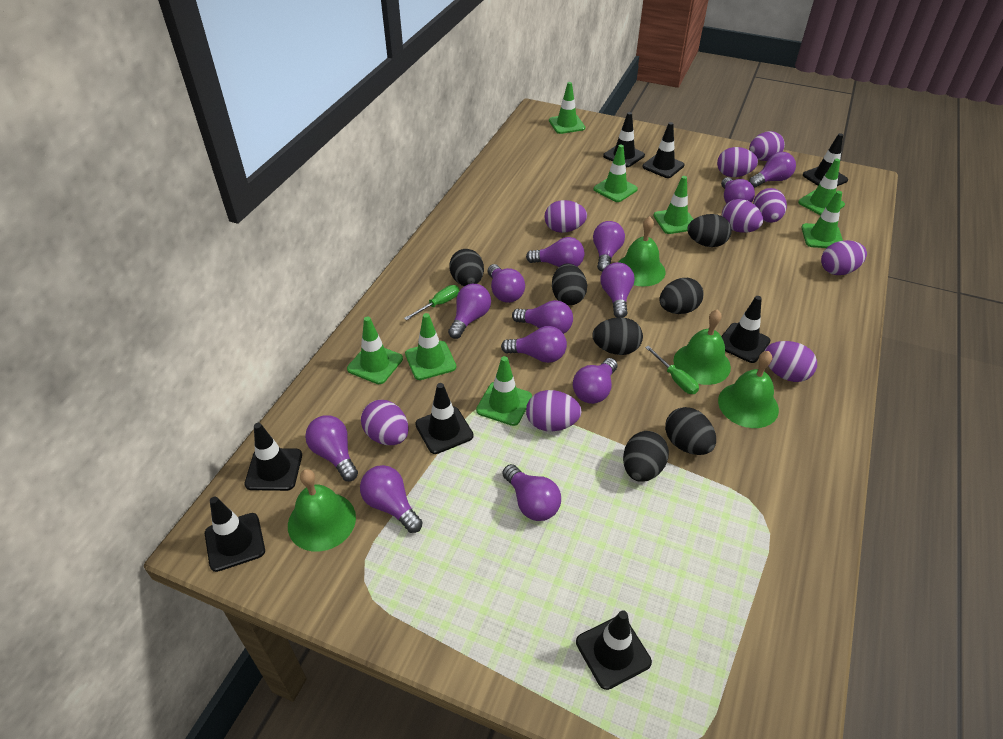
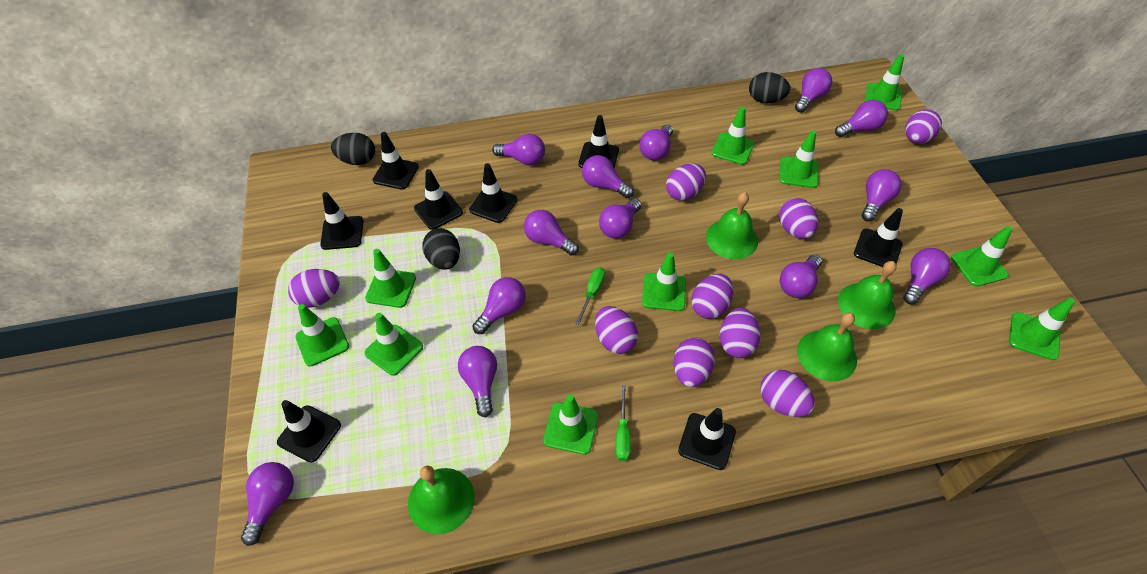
black egg: 7 -> 3
green traffic cone: 8 -> 10

